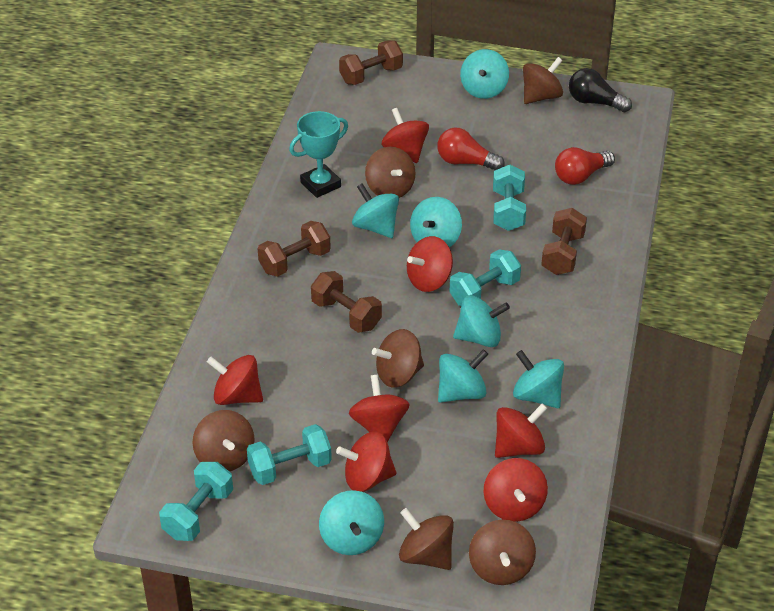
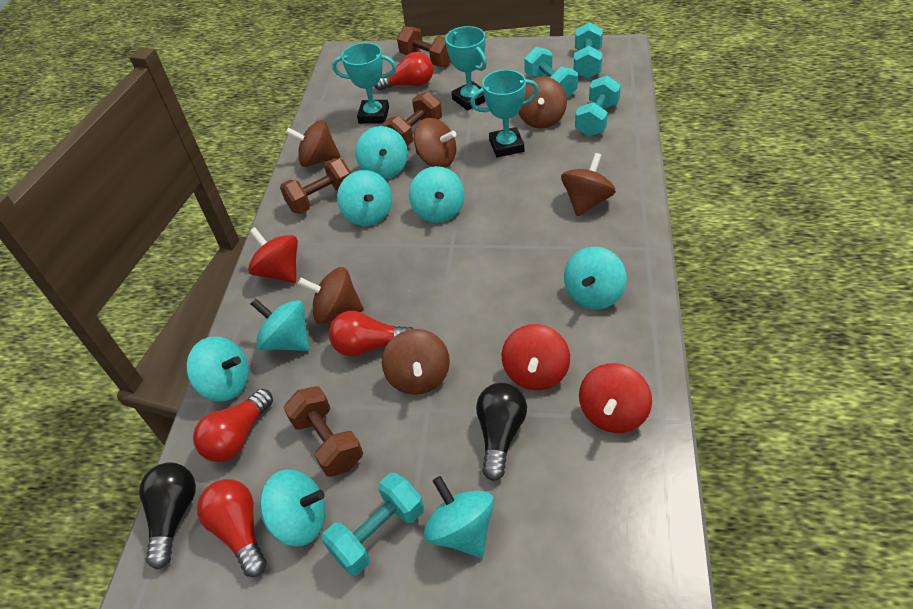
black light bulb: 1 -> 2
red light bulb: 2 -> 4
red spinning top: 7 -> 3
turquoise spinning top: 7 -> 8
turquoise trophy: 1 -> 3

